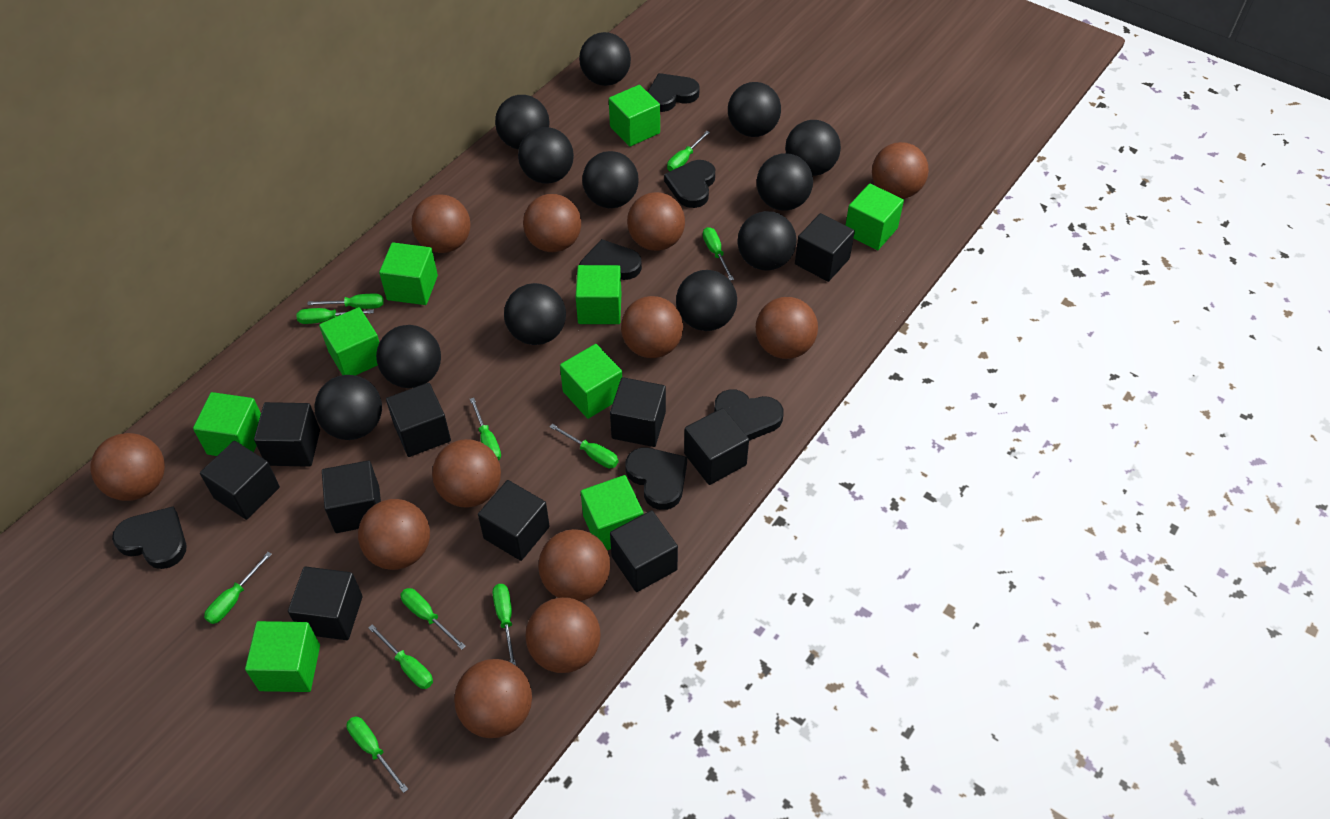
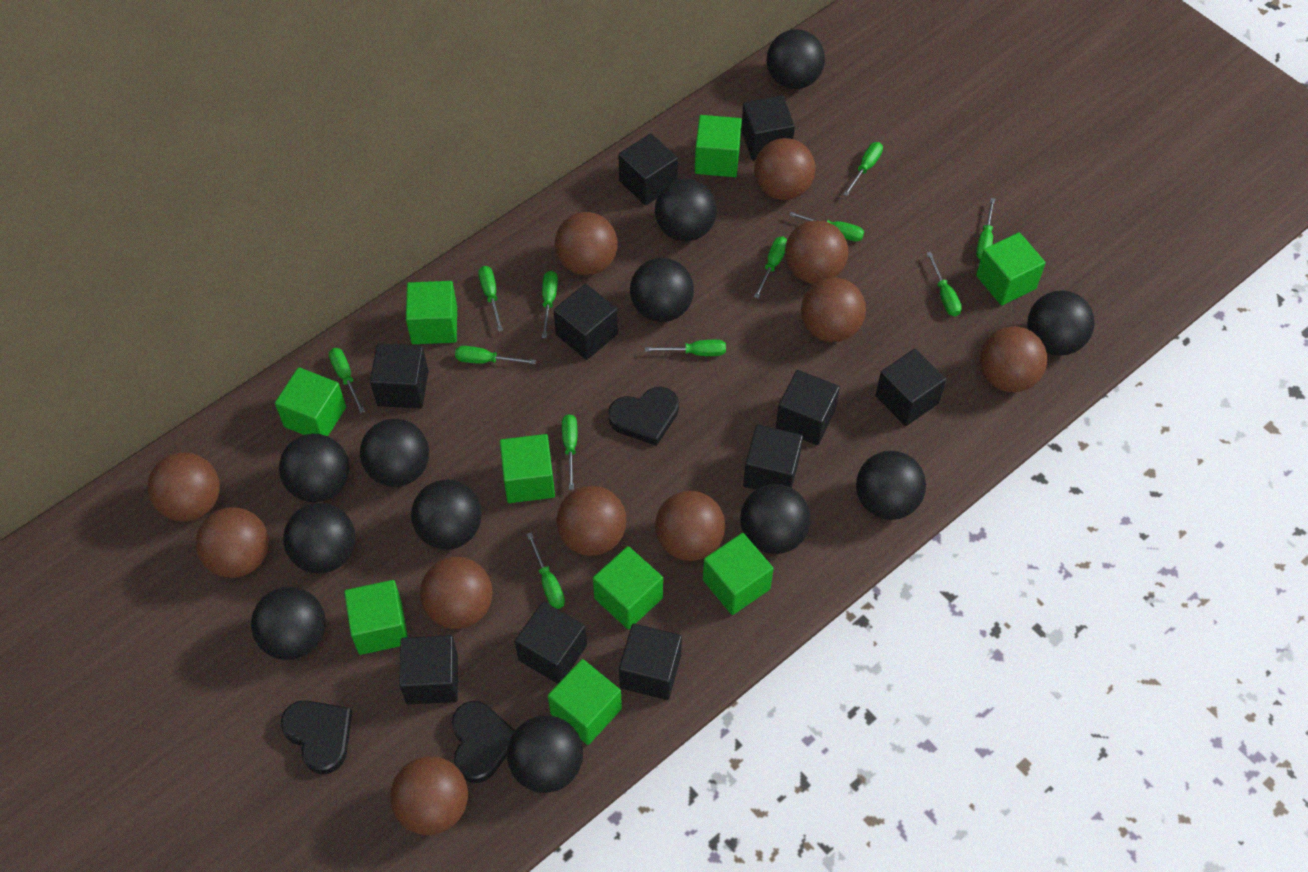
black heart: 6 -> 3
brown ball: 12 -> 11
green screwdriver: 11 -> 12

